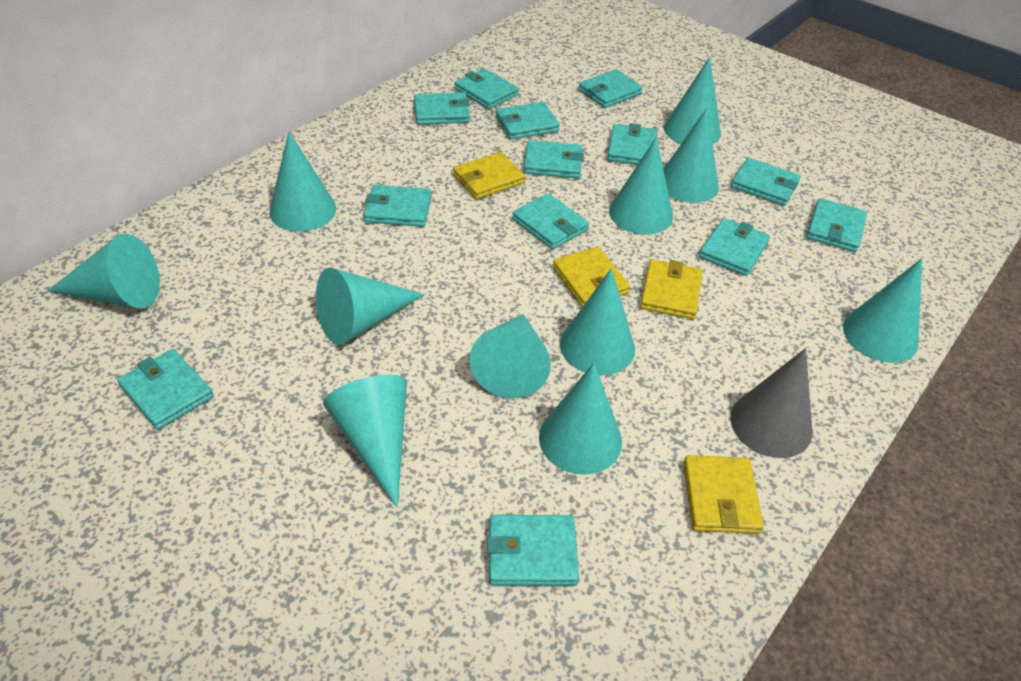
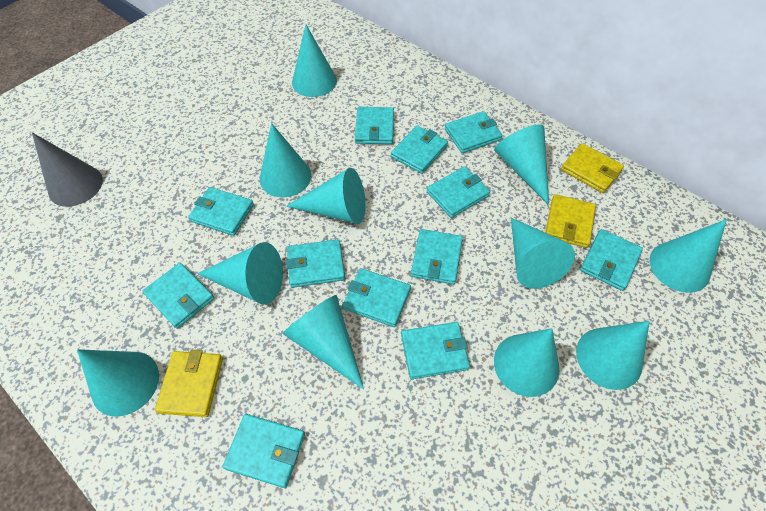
turquoise wallet: 13 -> 12
yellow wallet: 4 -> 3

